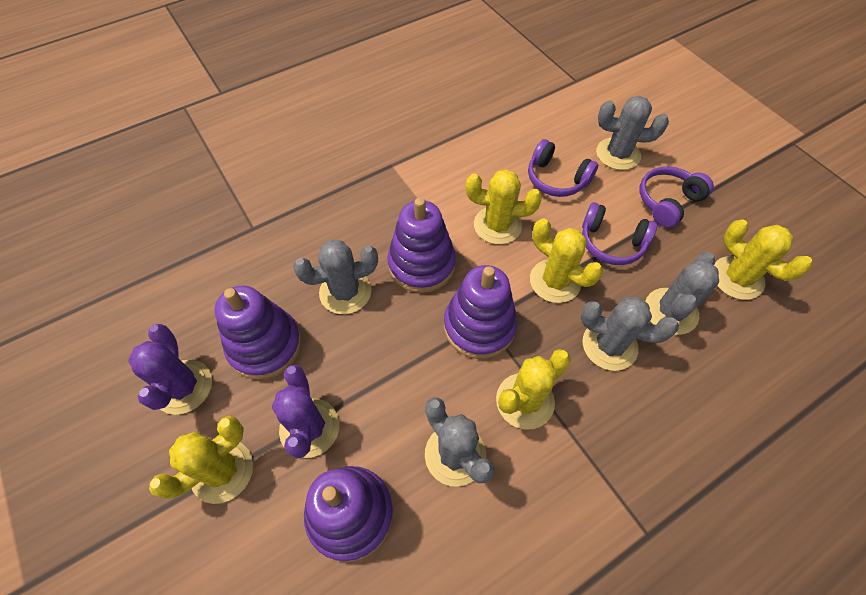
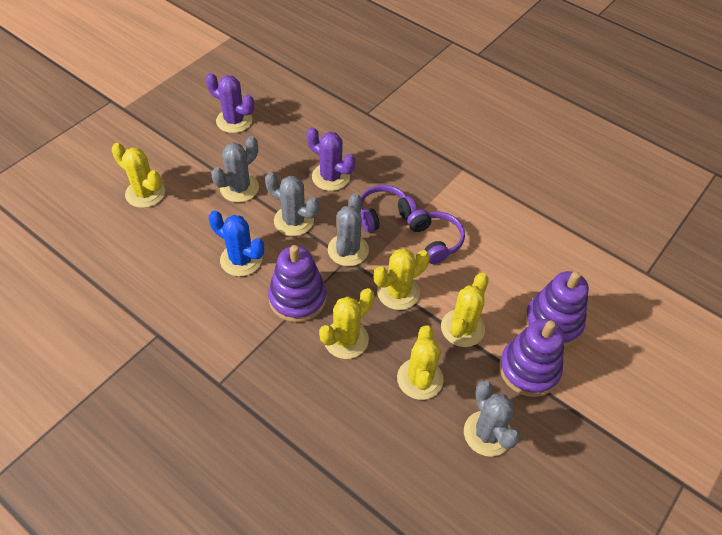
blue cactus: 0 -> 1
grey cactus: 5 -> 4
purple headphones: 3 -> 2
purple stacking toy: 4 -> 3

